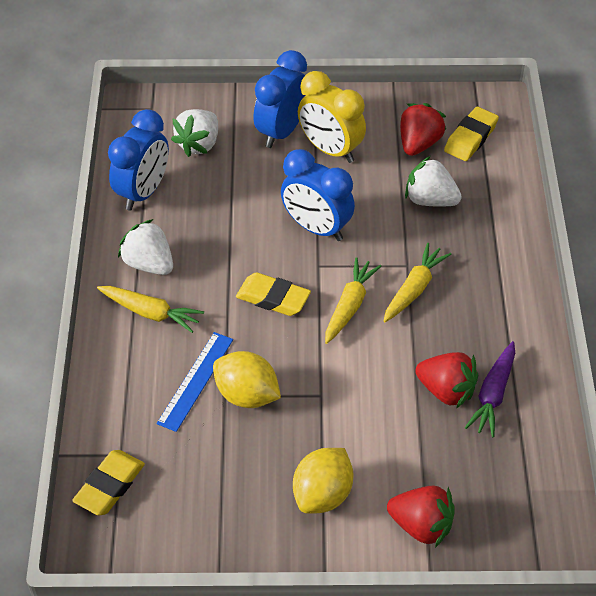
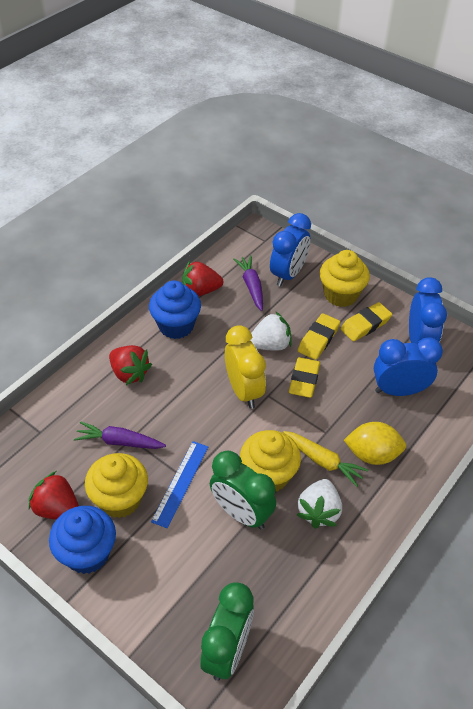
blue cupcake: 0 -> 2
green clock: 0 -> 2
purple carrot: 1 -> 2
white strawberry: 3 -> 2
yellow carrot: 3 -> 1
yellow cupcake: 0 -> 3
yellow lemon: 2 -> 1

